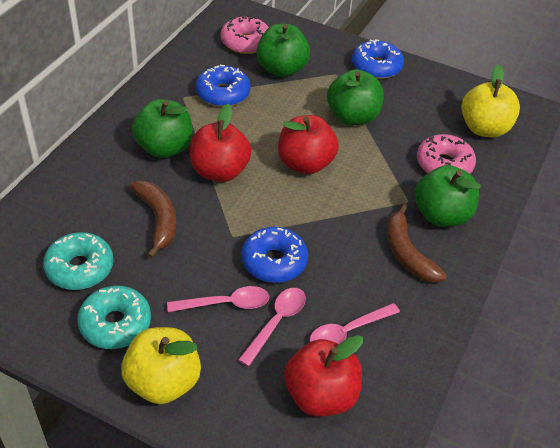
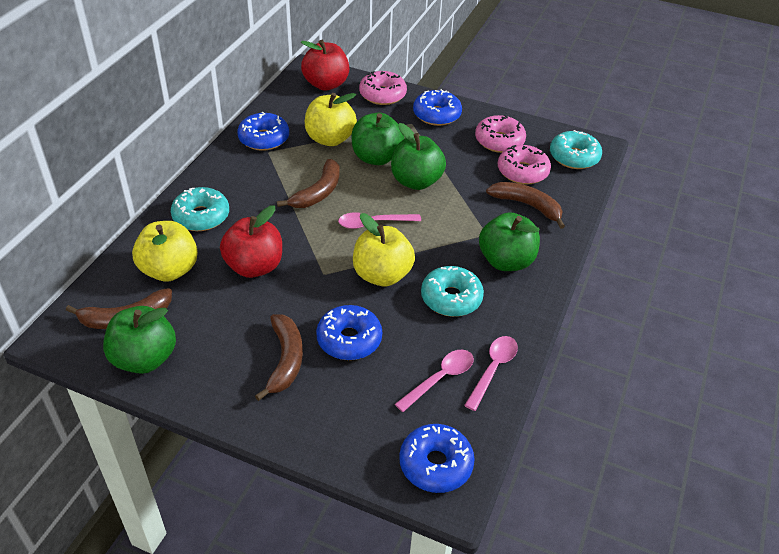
blue donut: 3 -> 4
brown banana: 2 -> 4
pink donut: 2 -> 3
red apple: 3 -> 2
turquoise donut: 2 -> 3
yellow apple: 2 -> 3

